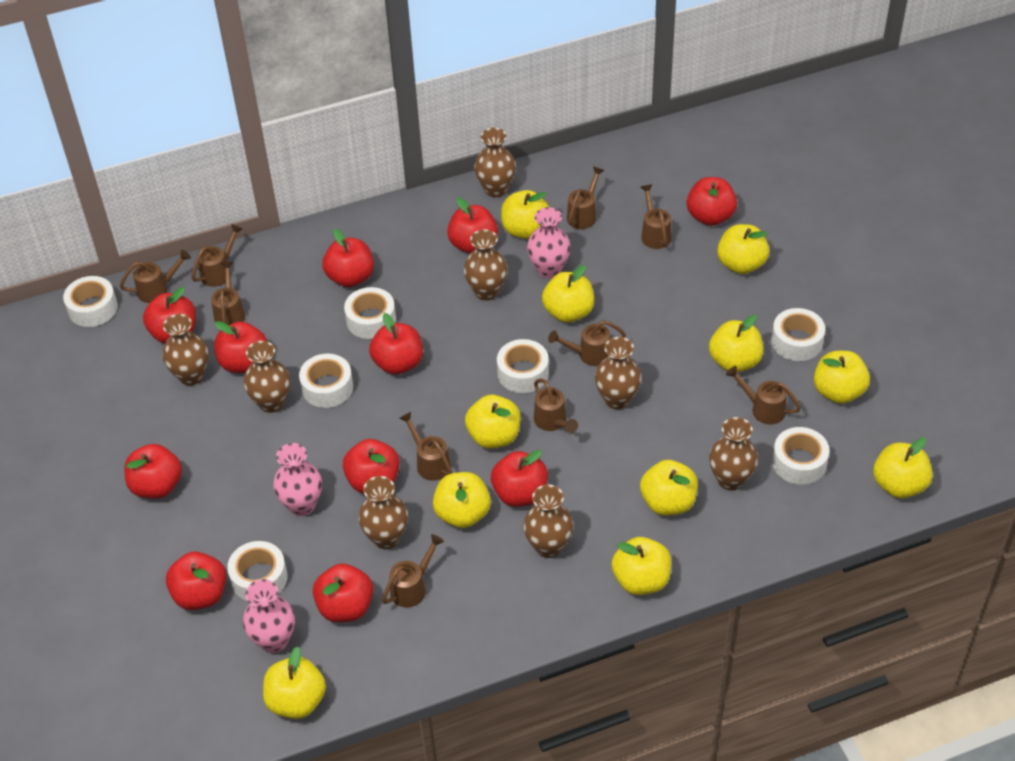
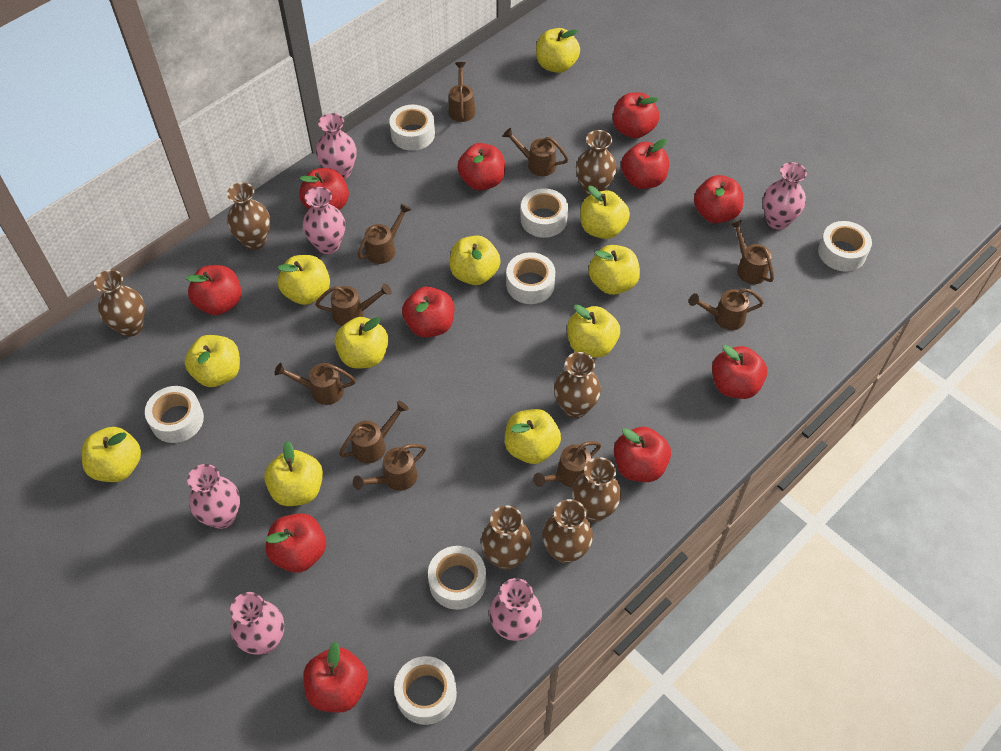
brown vase: 8 -> 7
pink vase: 3 -> 6

